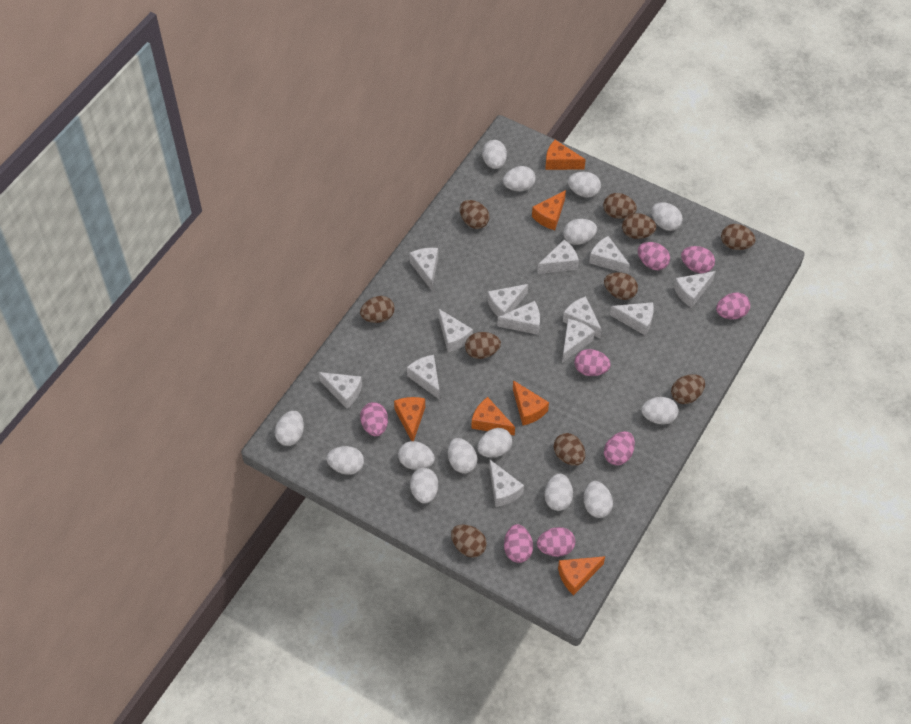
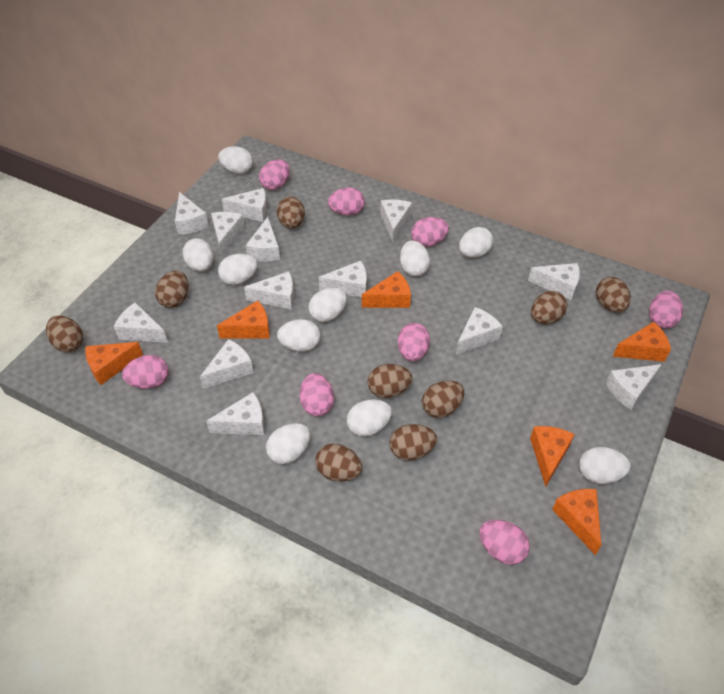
brown egg: 10 -> 9
white egg: 14 -> 10

